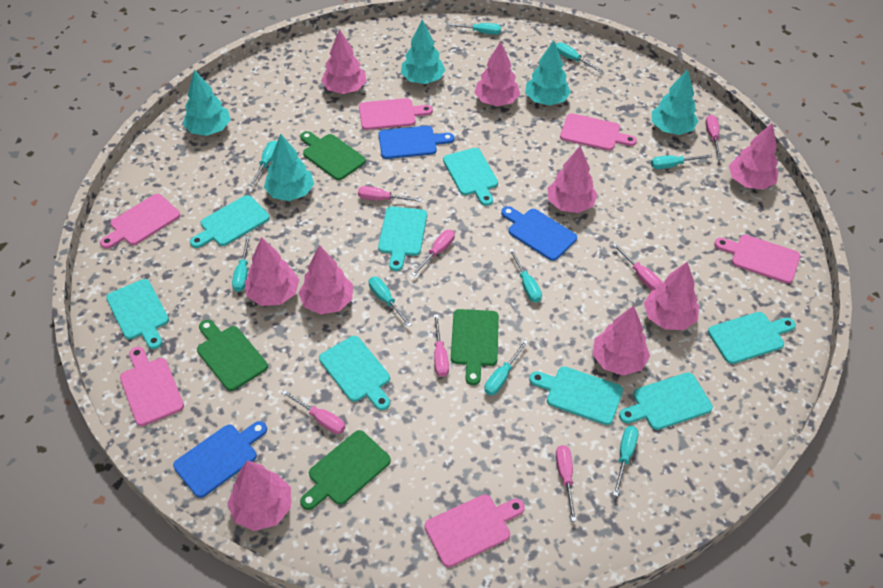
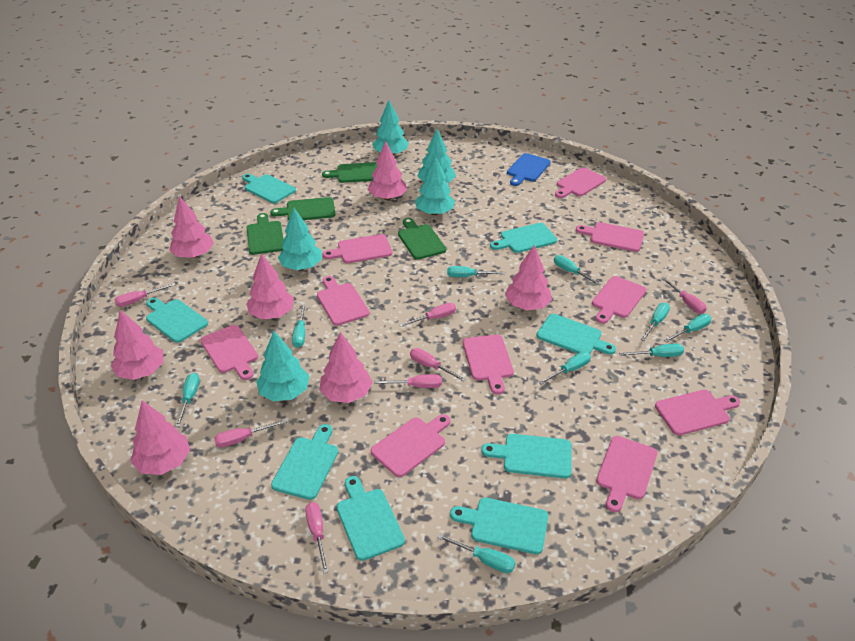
blue cutting board: 3 -> 1
pink cutting board: 6 -> 10
pink tree: 9 -> 7

